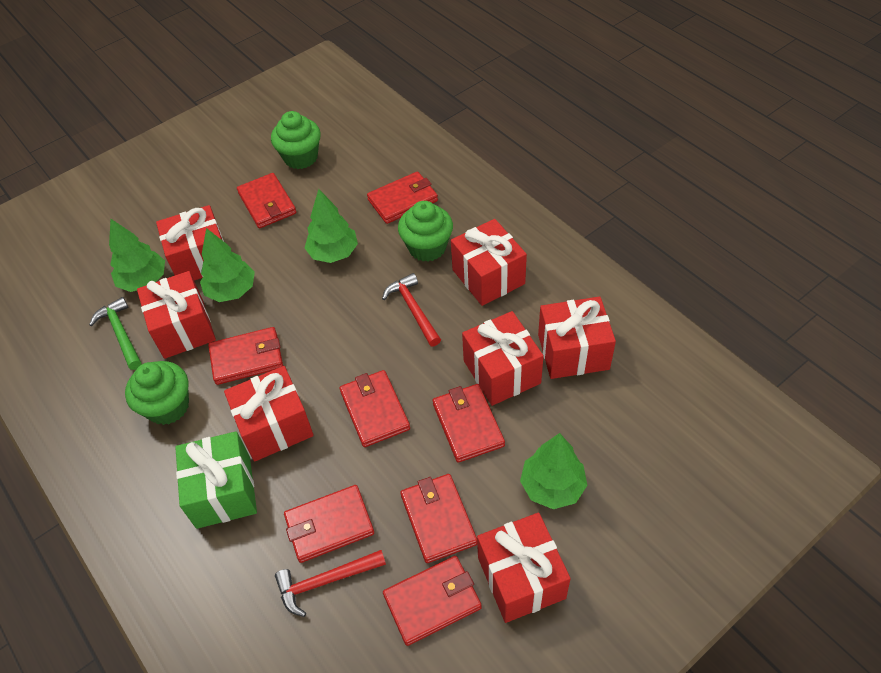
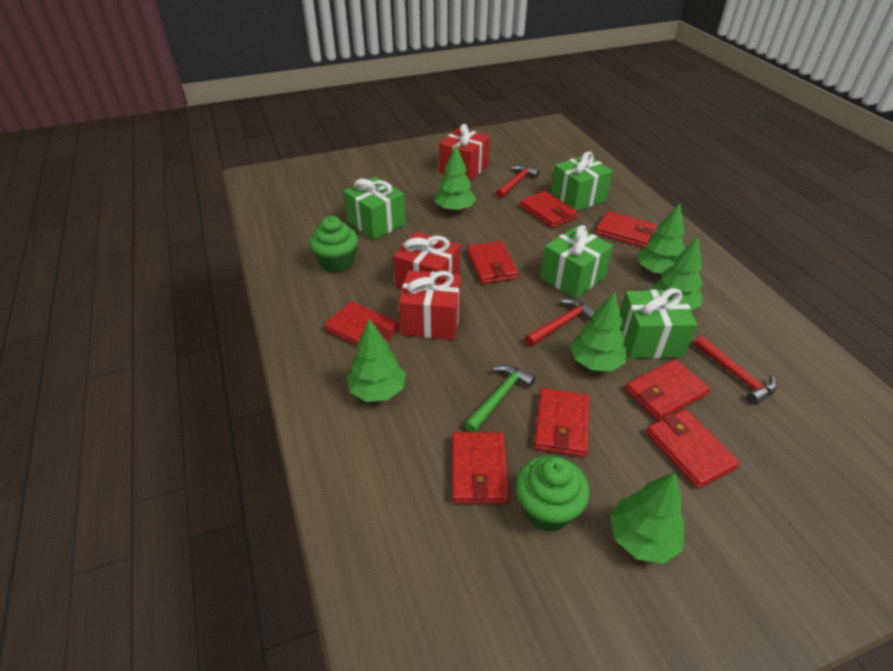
green cupcake: 3 -> 2
green gift: 1 -> 4
green tree: 4 -> 6
red gift: 7 -> 3
red hammer: 2 -> 3

